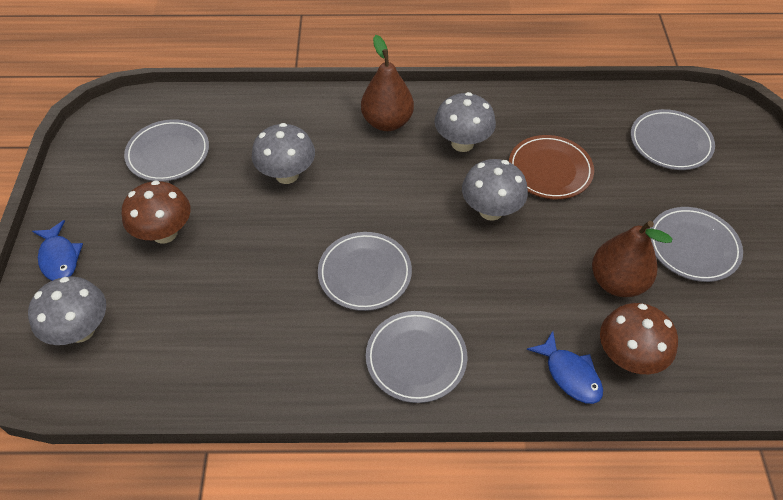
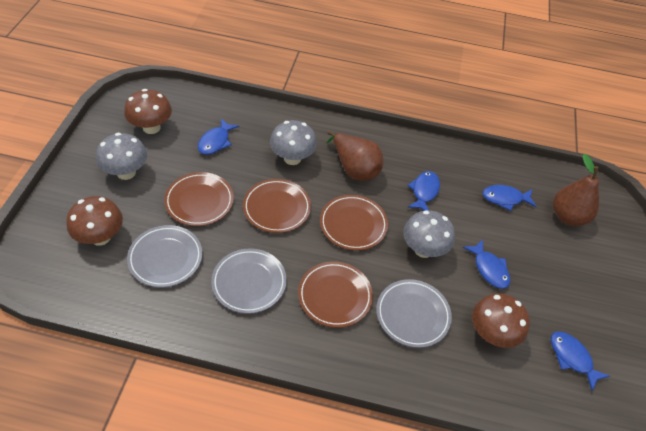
blue fish: 2 -> 5
brown mushroom: 2 -> 3
brown plate: 1 -> 4
grey mushroom: 4 -> 3
grey plate: 5 -> 3

